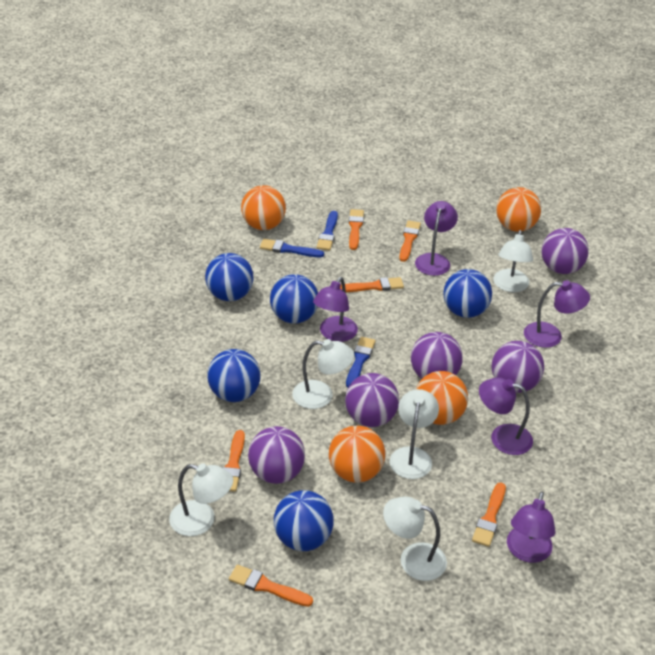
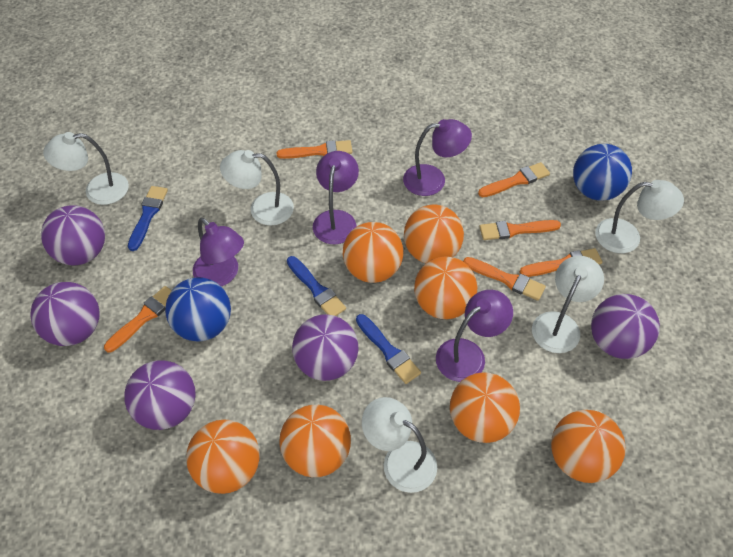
blue ball: 5 -> 2
orange ball: 4 -> 7
purple lamp: 5 -> 4

